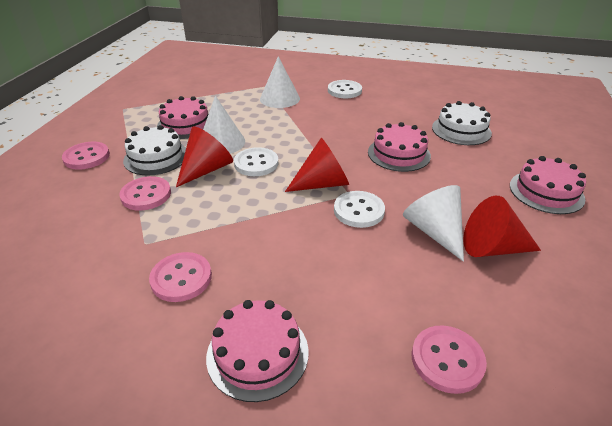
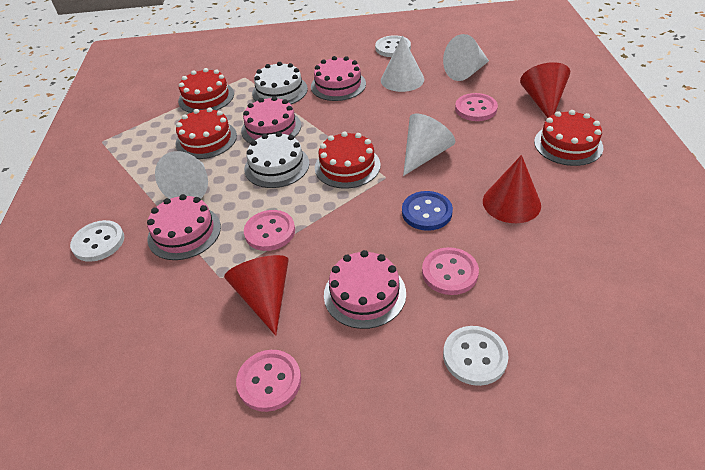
blue button: 0 -> 1
red cake: 0 -> 4
white cone: 3 -> 4

